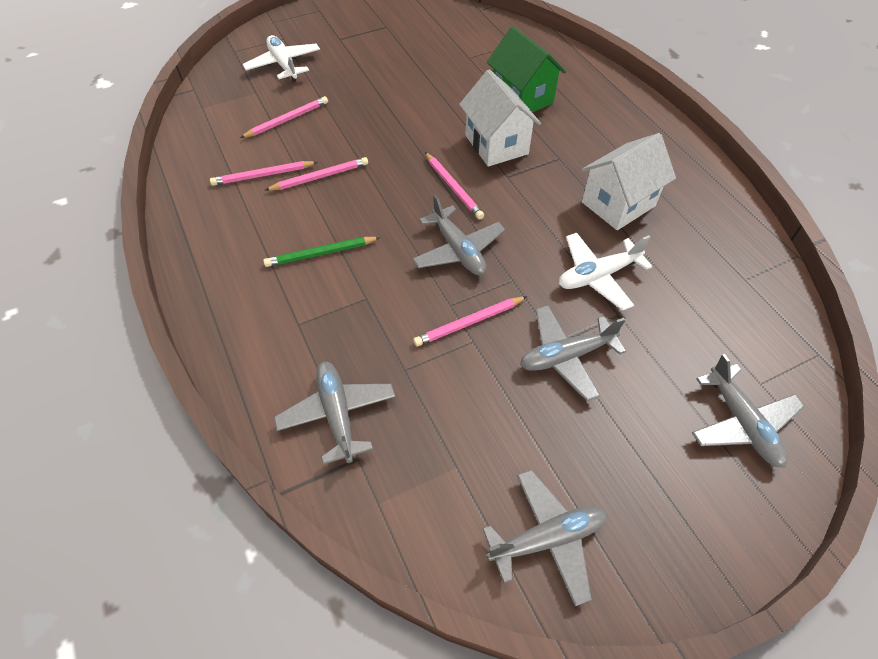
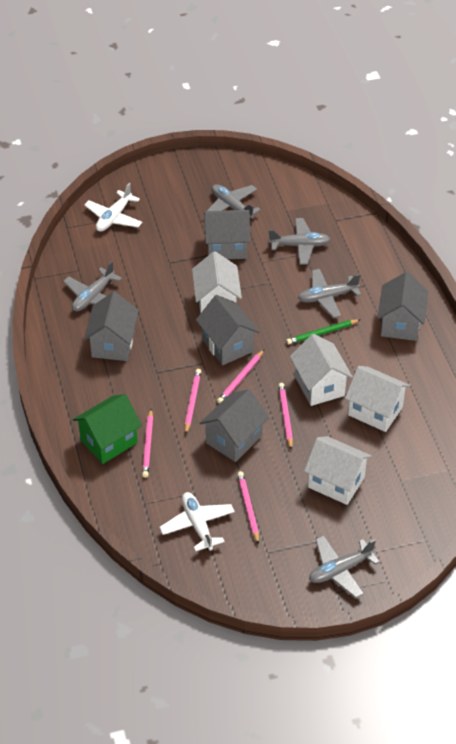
grey house: 0 -> 5
white house: 2 -> 4

